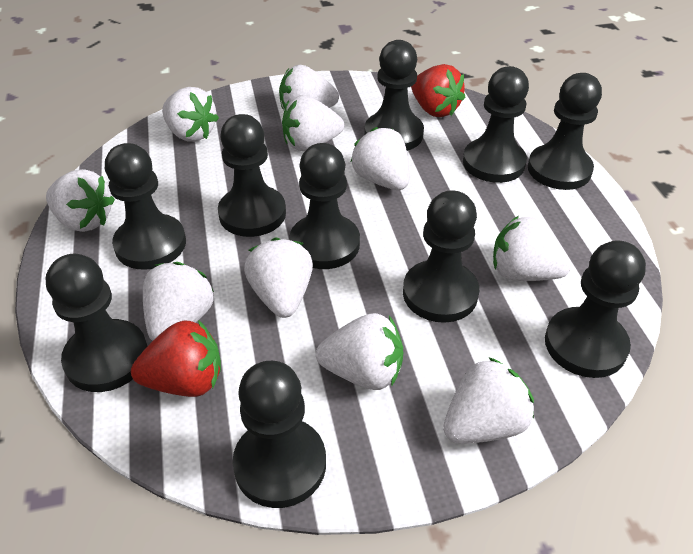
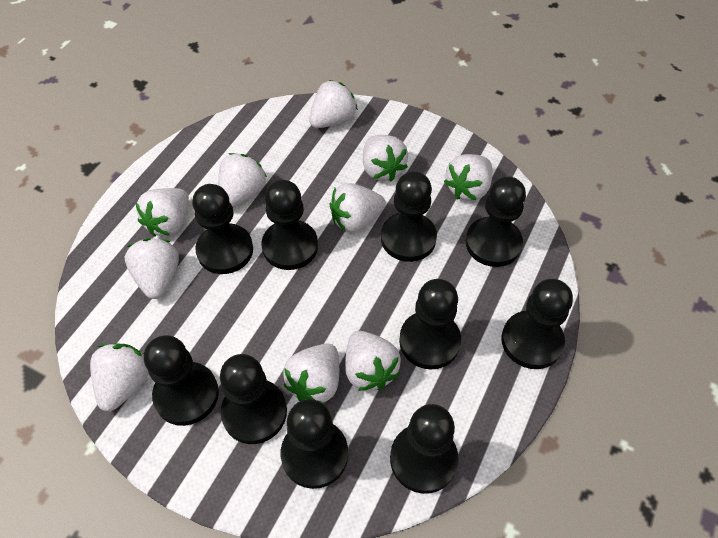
red strawberry: 2 -> 0

